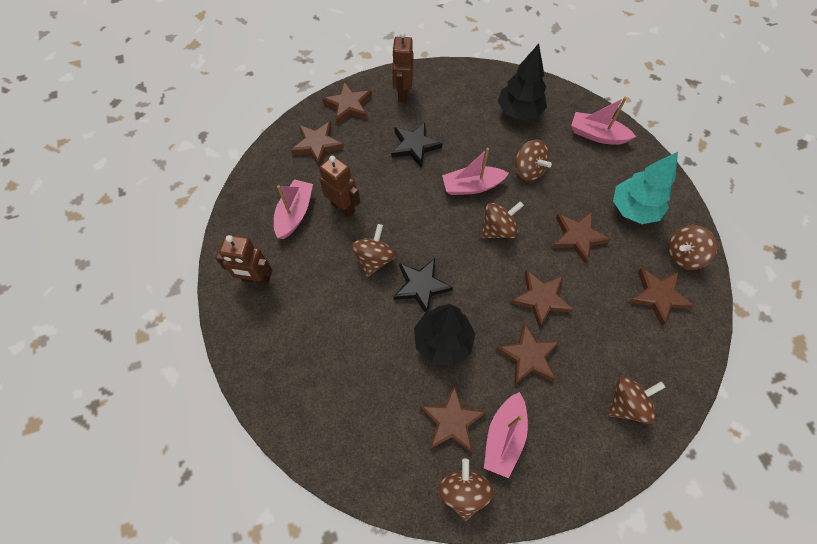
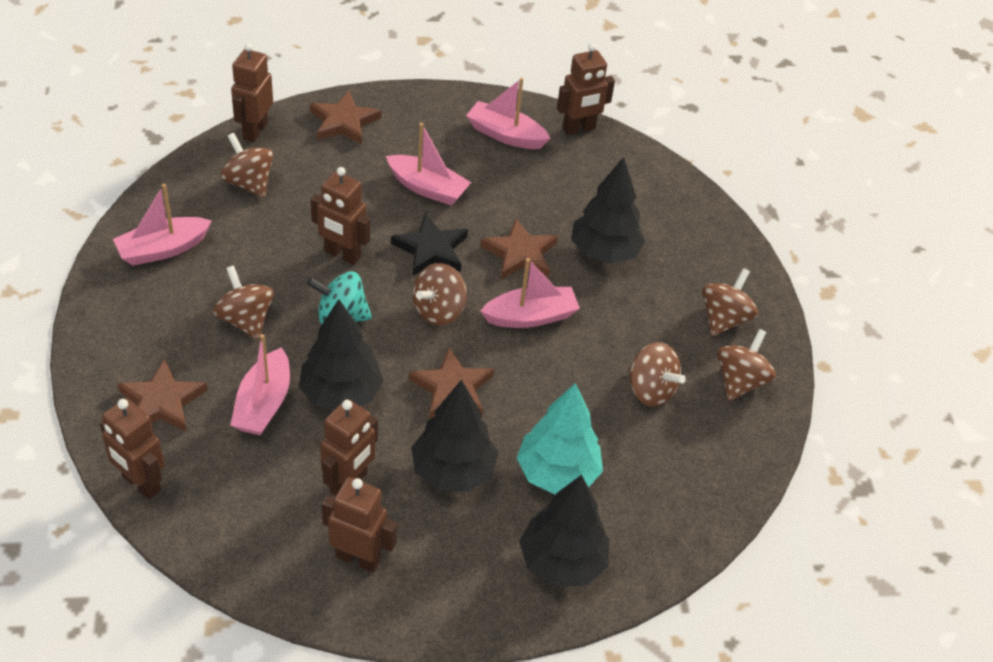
black star: 2 -> 1
black tree: 2 -> 4
brown robot: 3 -> 6
brown star: 7 -> 4
pink boat: 4 -> 5
turquoise spinning top: 0 -> 1

